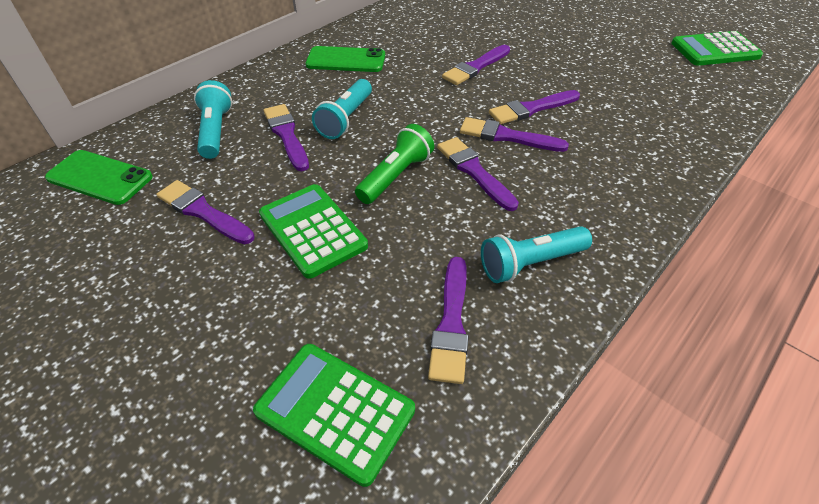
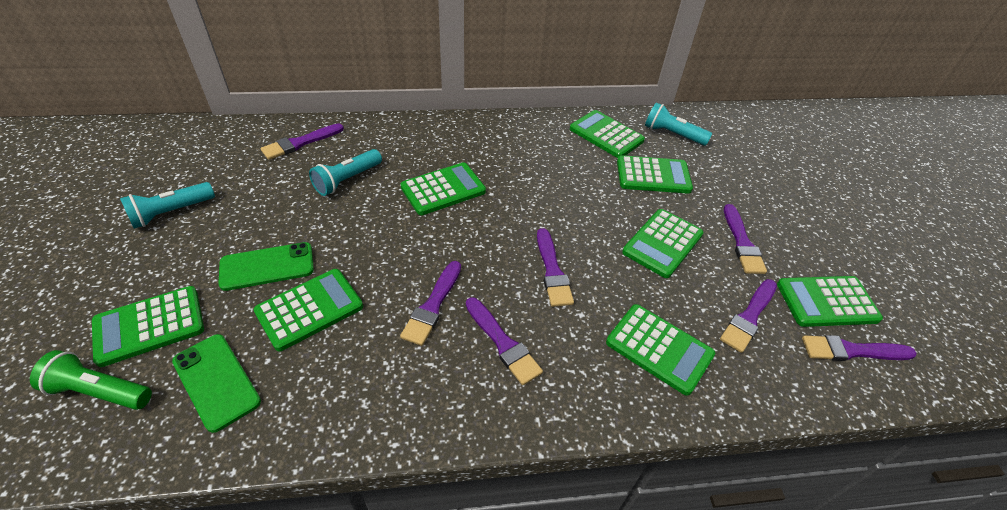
green calculator: 3 -> 8

